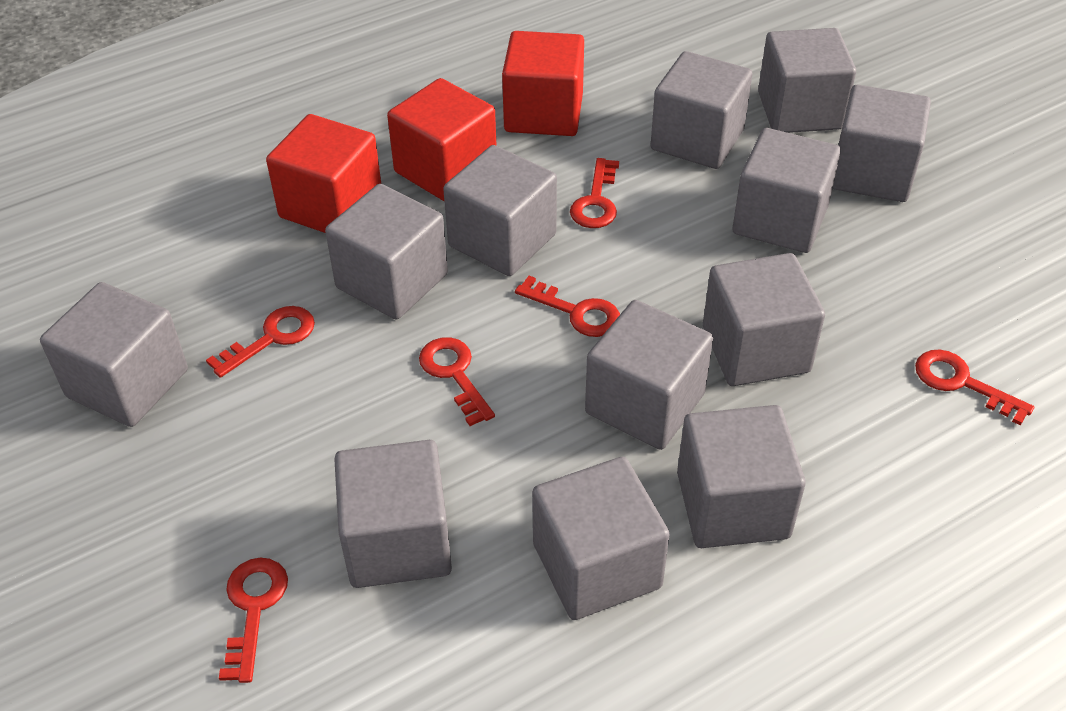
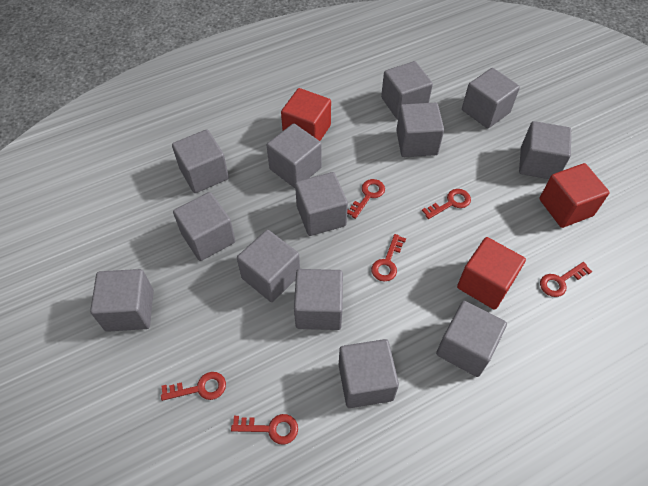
grey cube: 12 -> 13

